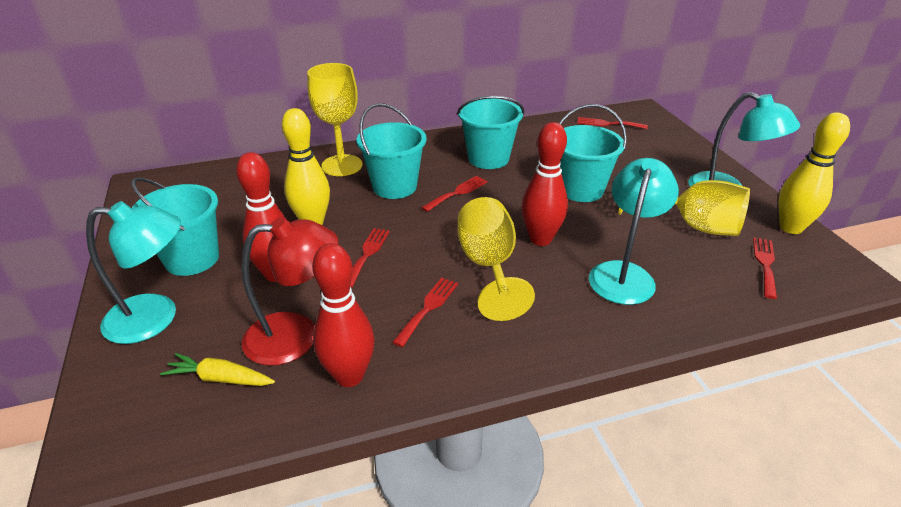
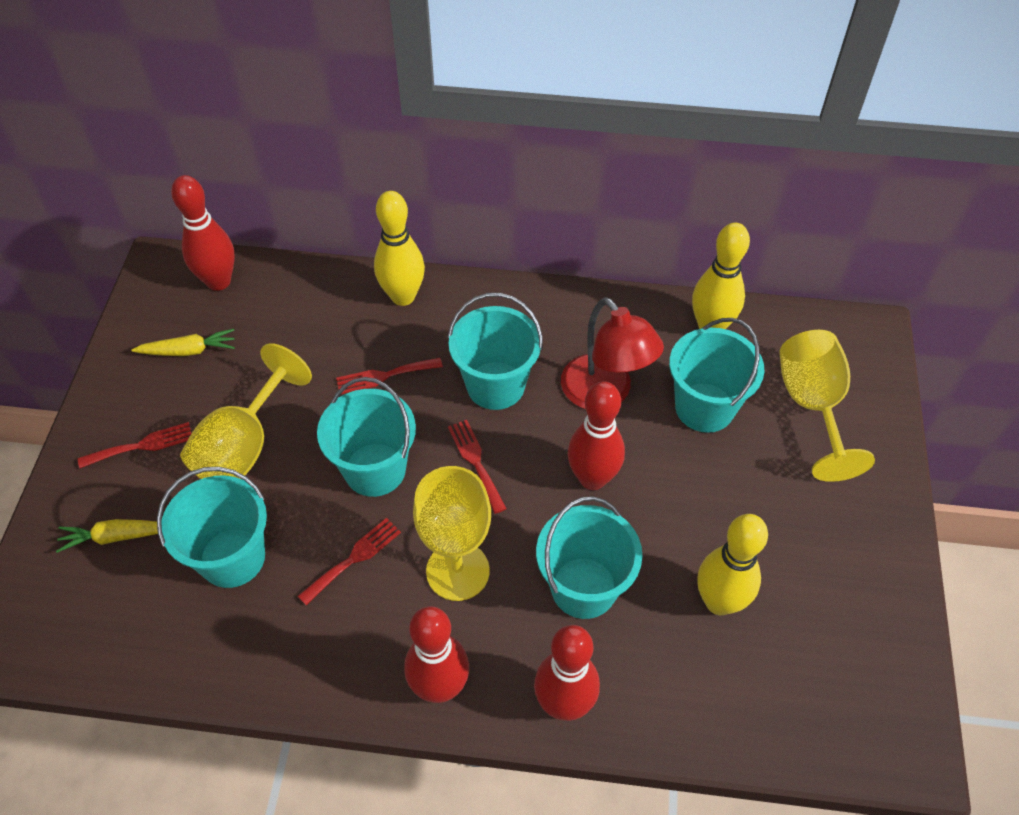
red bowling pin: 3 -> 4
red fork: 5 -> 4
turquoise bucket: 4 -> 5
turquoise lamp: 3 -> 0
yellow bowling pin: 2 -> 3
yellow carrot: 1 -> 2

